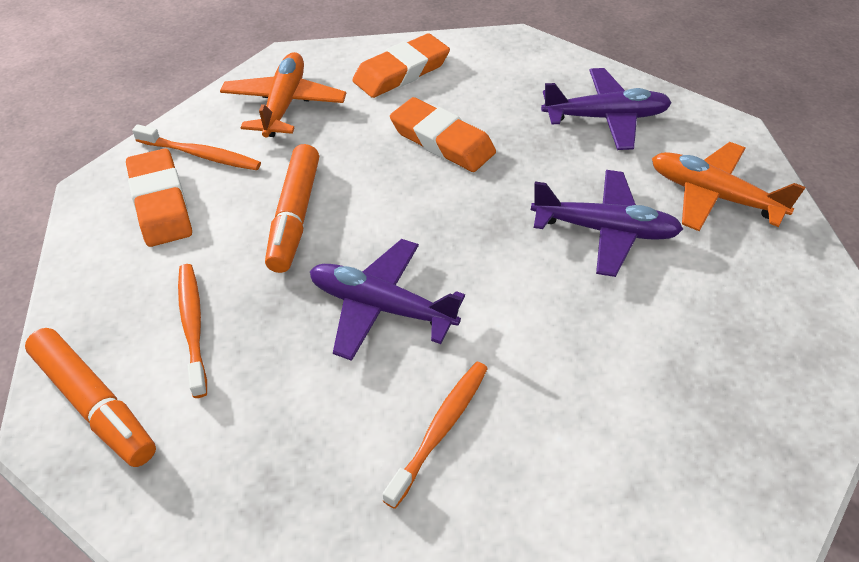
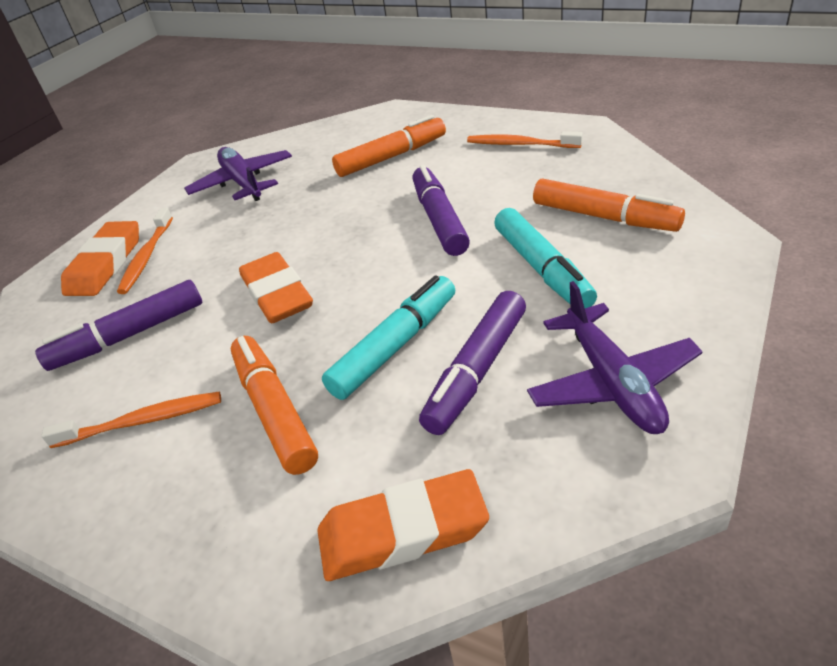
orange marker: 2 -> 3
orange plane: 2 -> 0
purple marker: 0 -> 3
purple plane: 3 -> 2
turquoise marker: 0 -> 2

